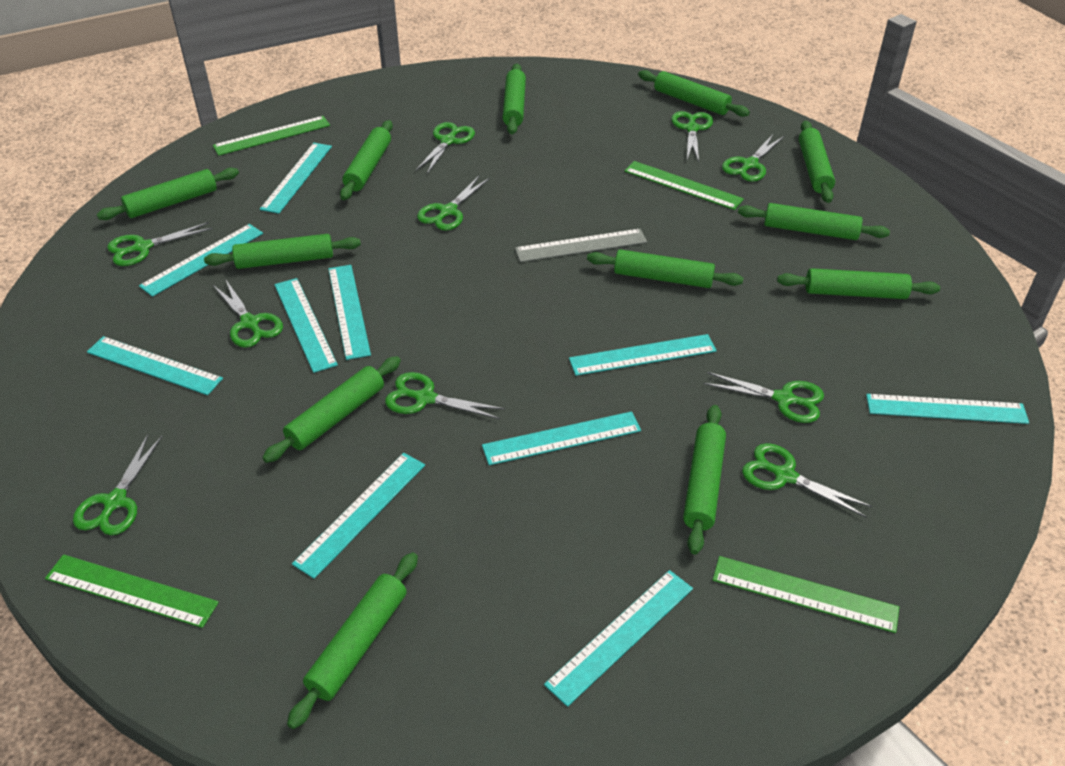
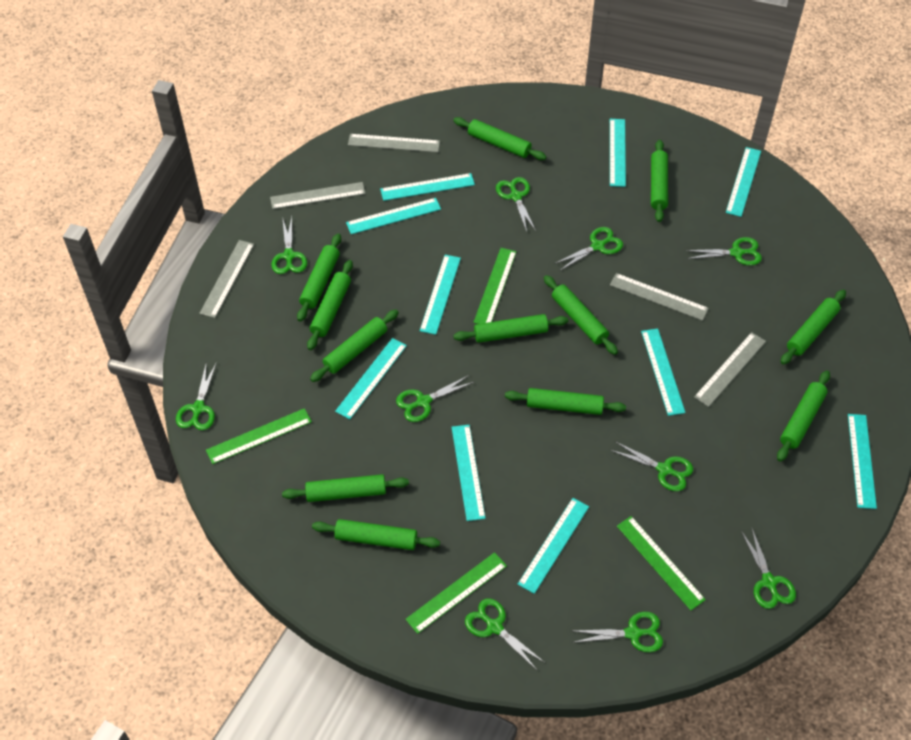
grey ruler: 1 -> 5

